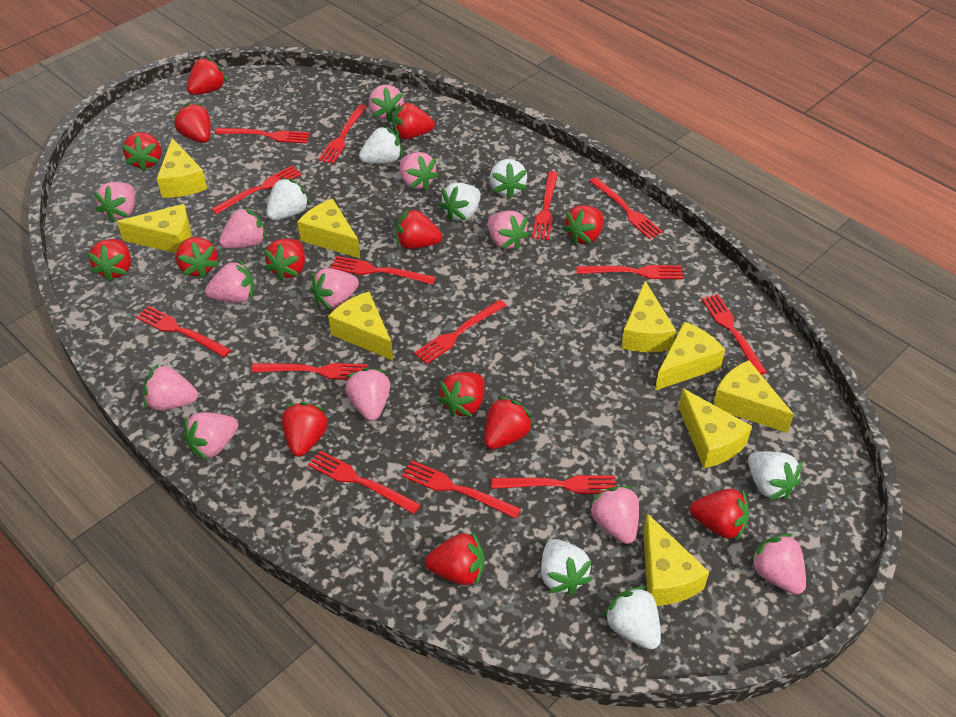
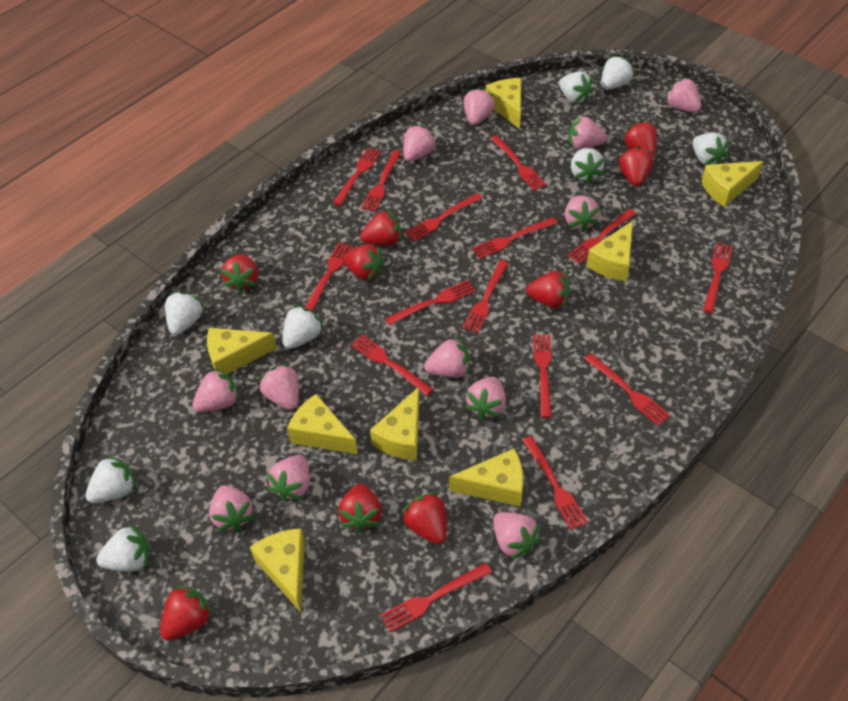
red fork: 14 -> 15
red strawberry: 14 -> 9
white strawberry: 7 -> 8
yellow cheese: 9 -> 8

